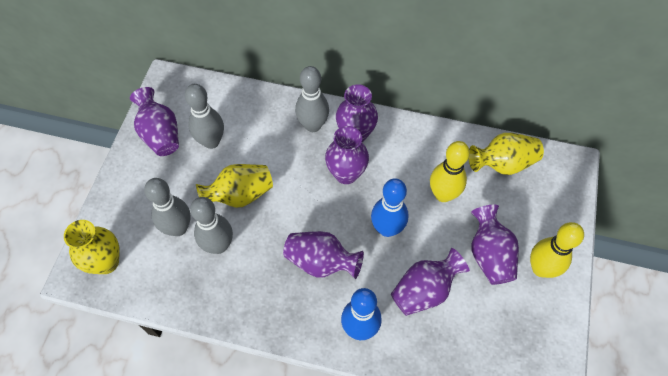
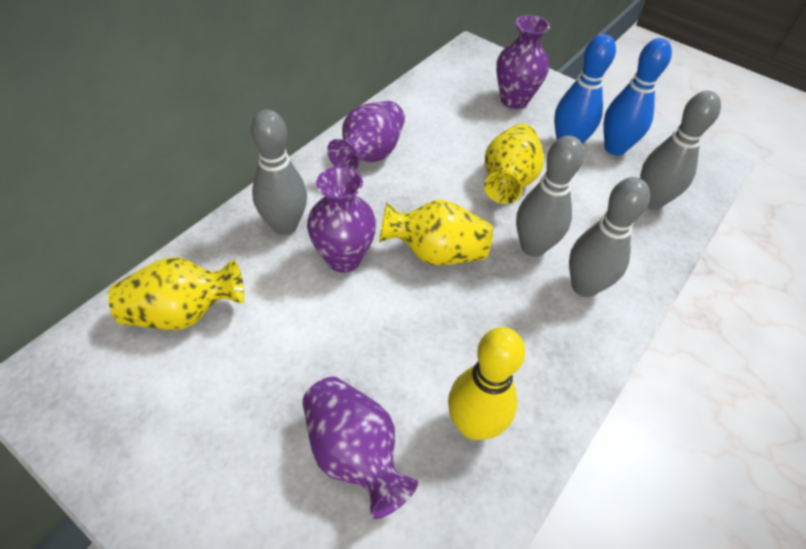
purple vase: 6 -> 4
yellow bowling pin: 2 -> 1

